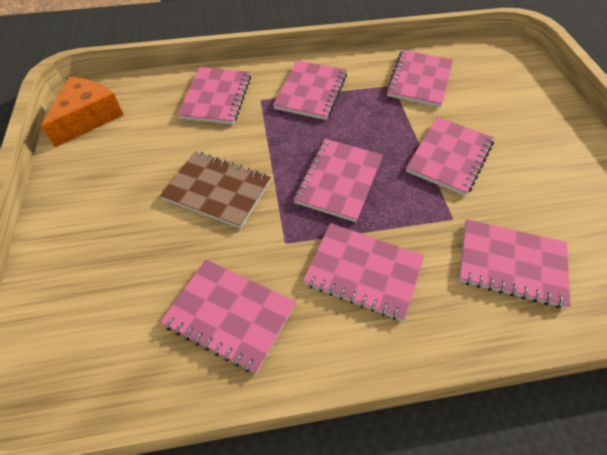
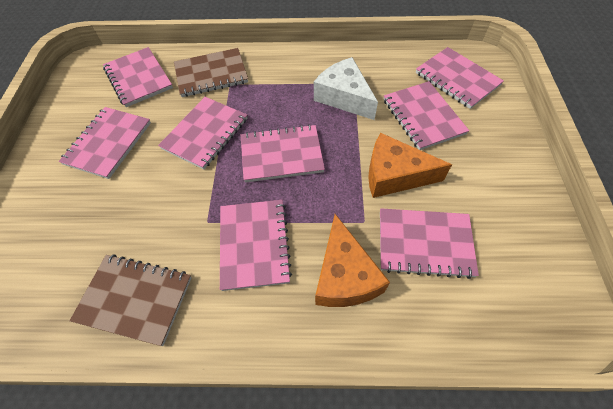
brown notebook: 1 -> 2
orange cheese: 1 -> 2
white cheese: 0 -> 1

